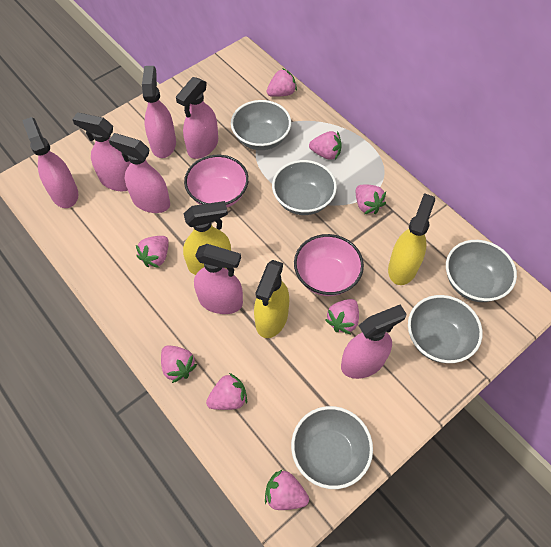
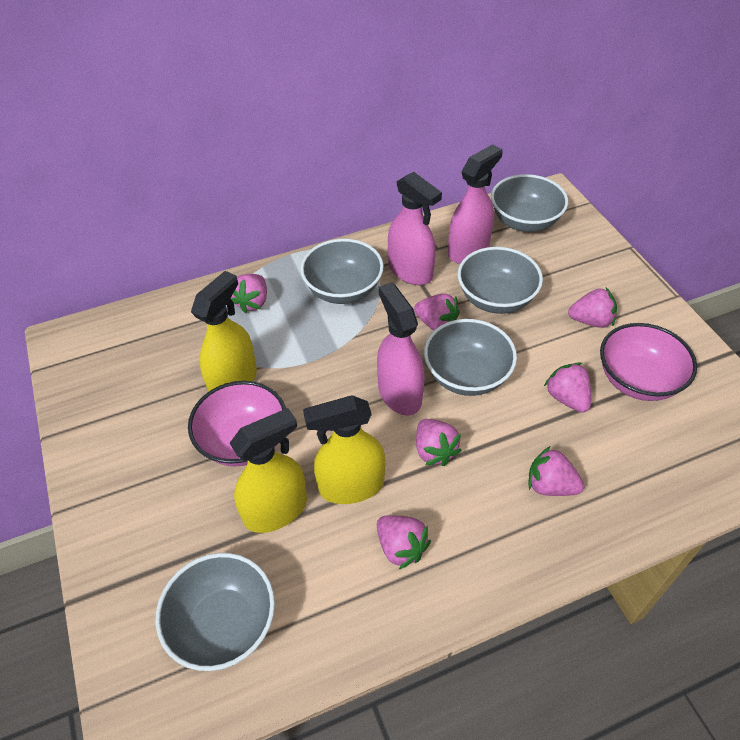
pink spray bottle: 7 -> 3
pink strawberry: 8 -> 7

